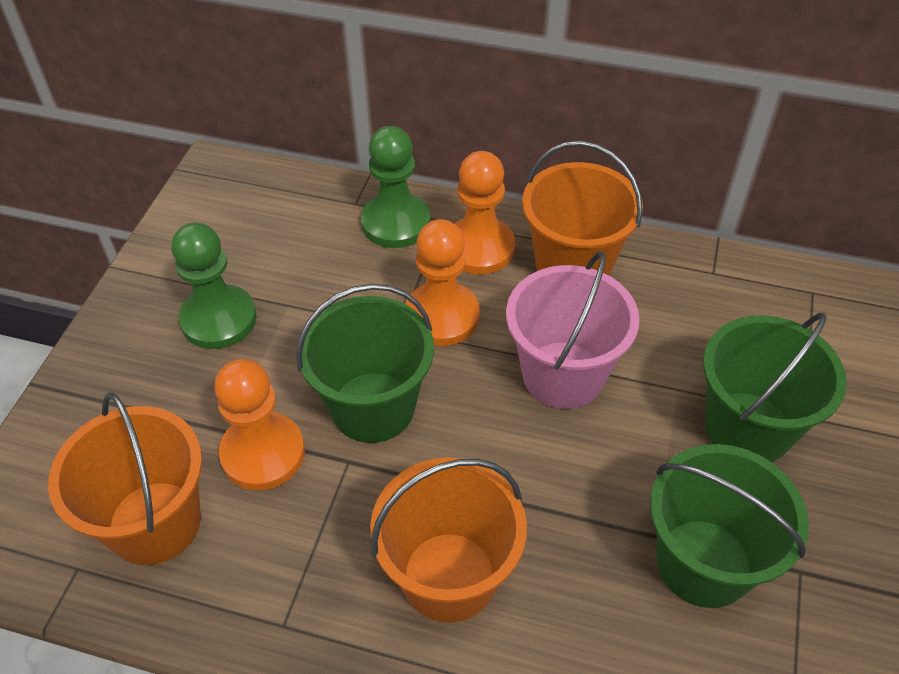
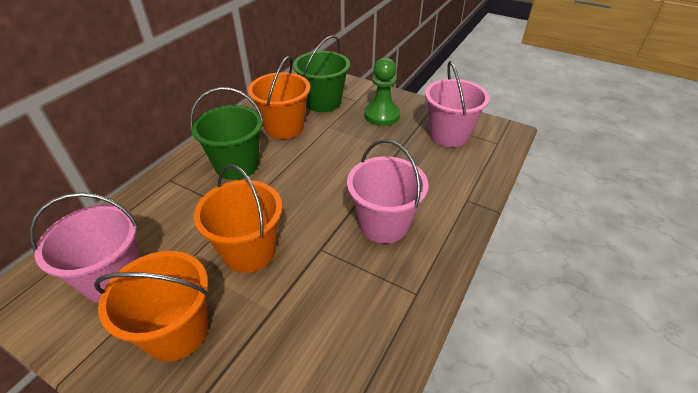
green bucket: 3 -> 2
green pawn: 2 -> 1
orange pawn: 3 -> 0
pink bucket: 1 -> 3

